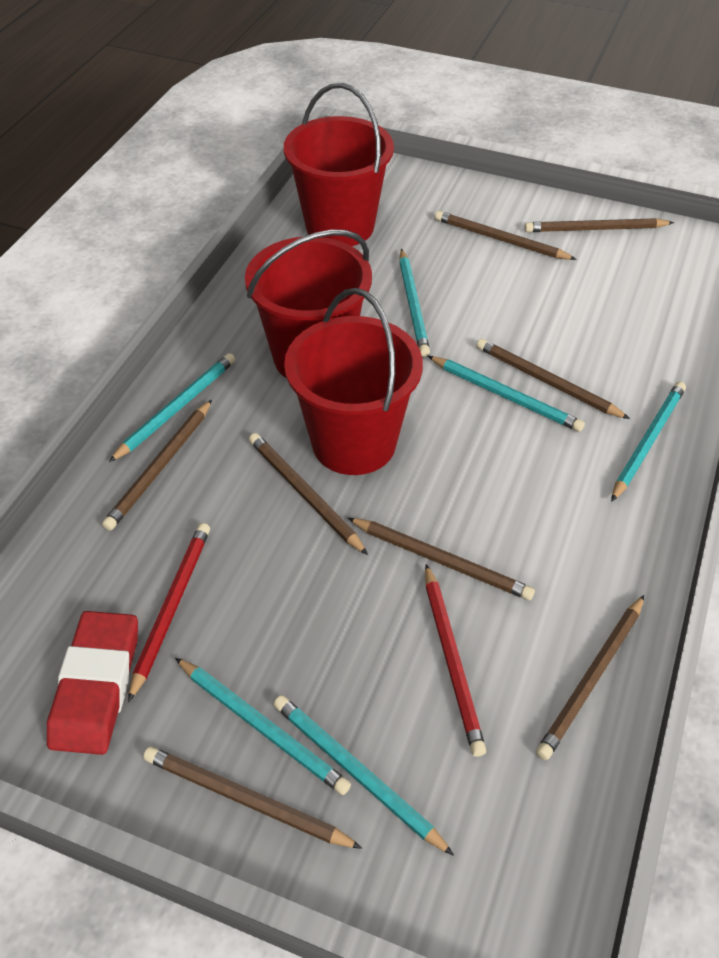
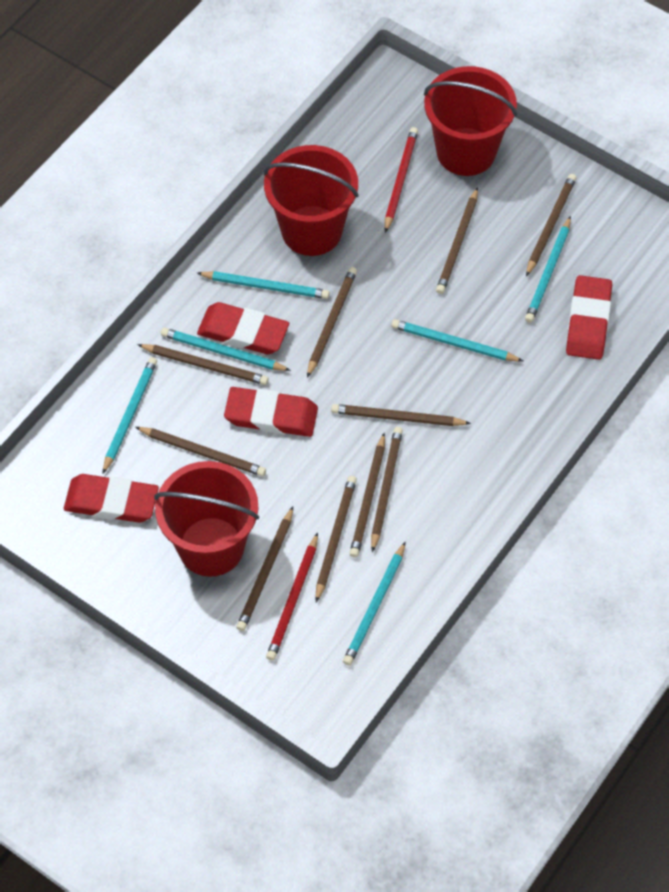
brown pencil: 8 -> 10
red eraser: 1 -> 4

